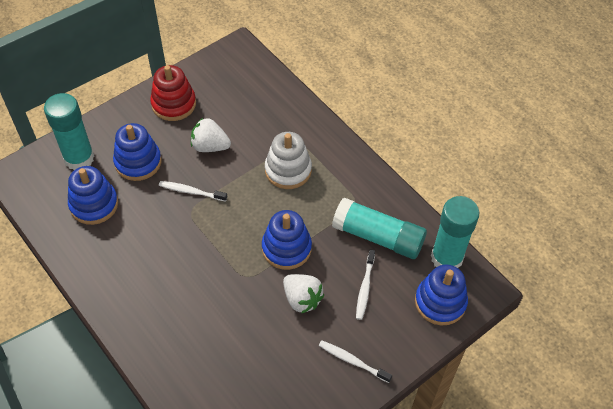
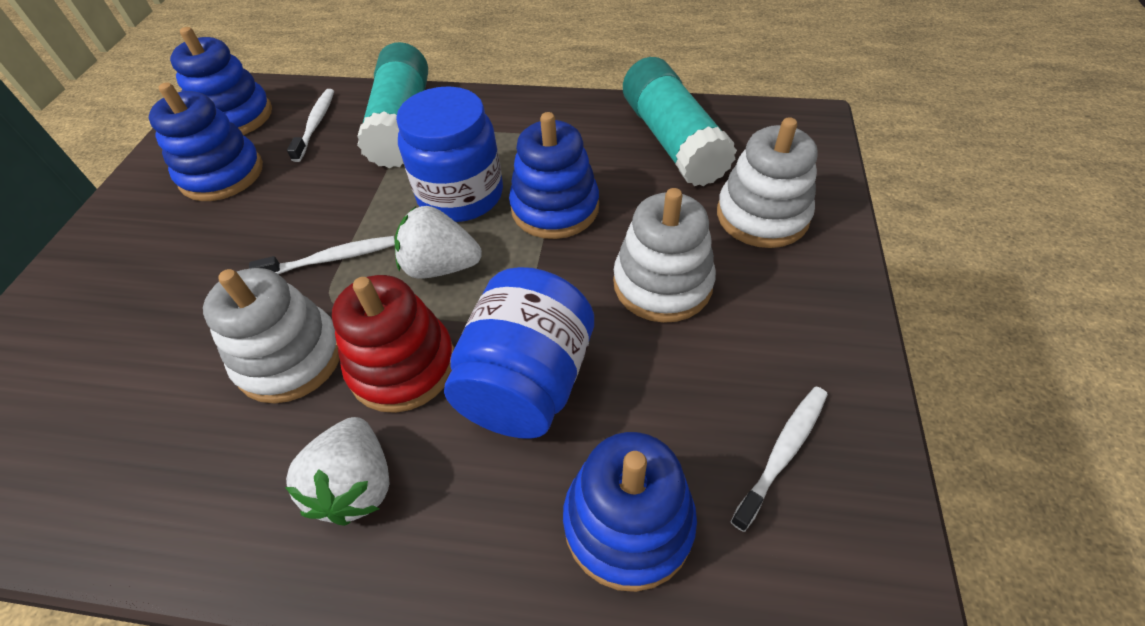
blue jar: 0 -> 2
turquoise glue stick: 3 -> 2
white stacking toy: 1 -> 3

